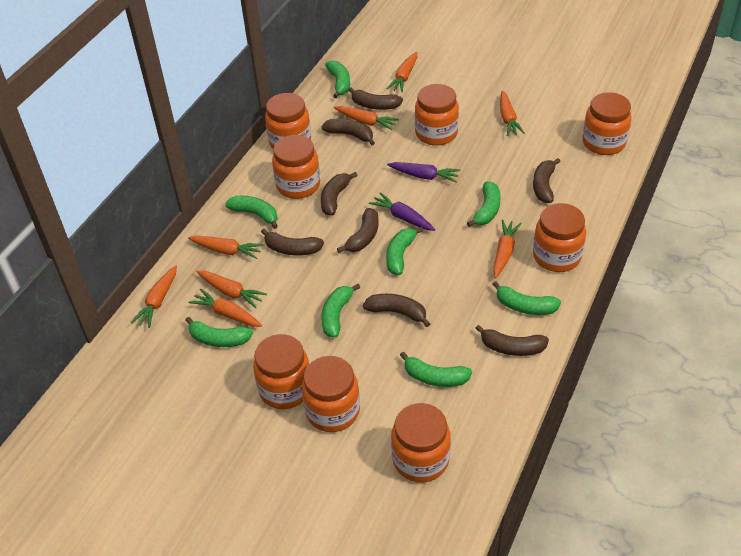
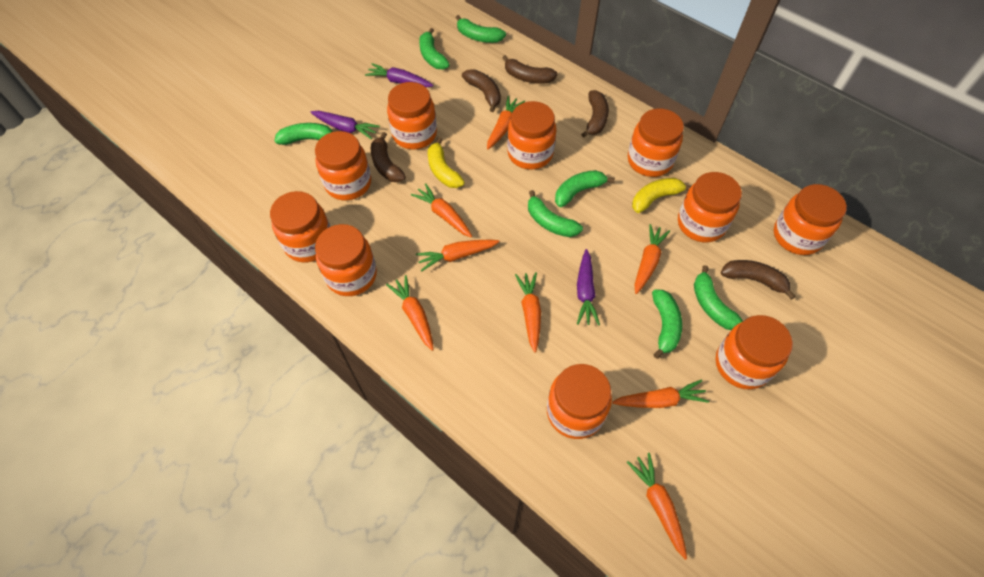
brown banana: 8 -> 5
green banana: 8 -> 7
orange jar: 8 -> 10
purple carrot: 2 -> 3
yellow banana: 0 -> 2

